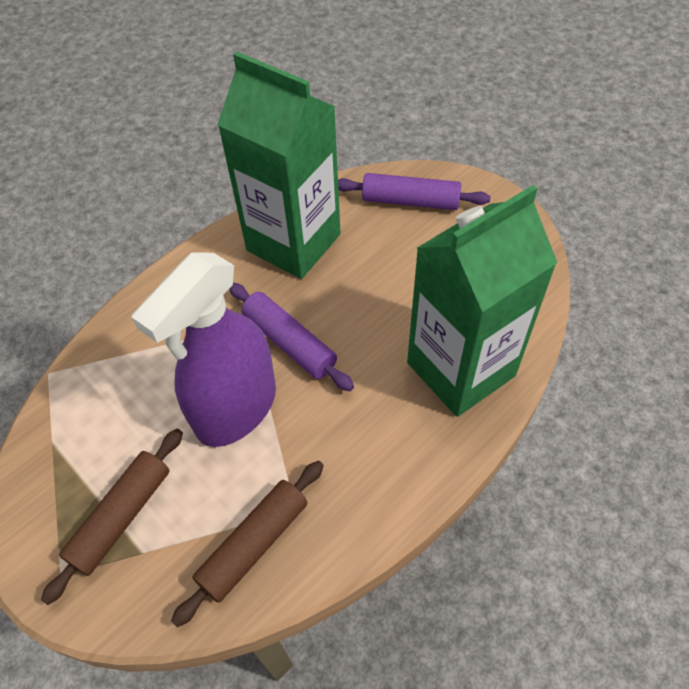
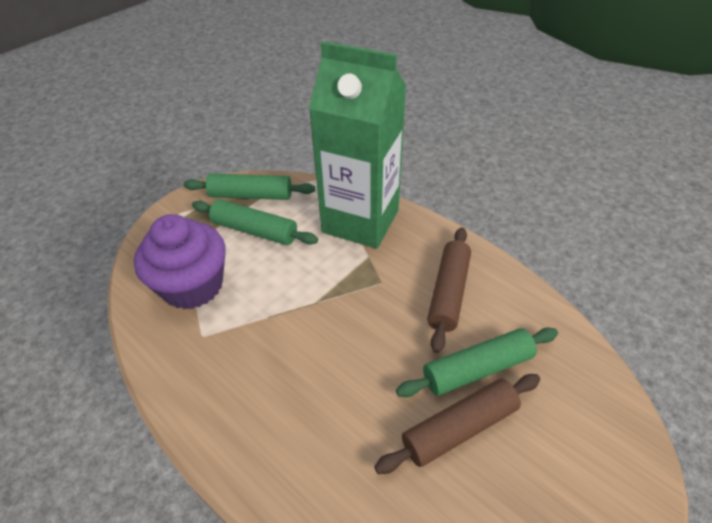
green carton: 2 -> 1
green rolling pin: 0 -> 3
purple cupcake: 0 -> 1
purple rolling pin: 2 -> 0
purple spray bottle: 1 -> 0

